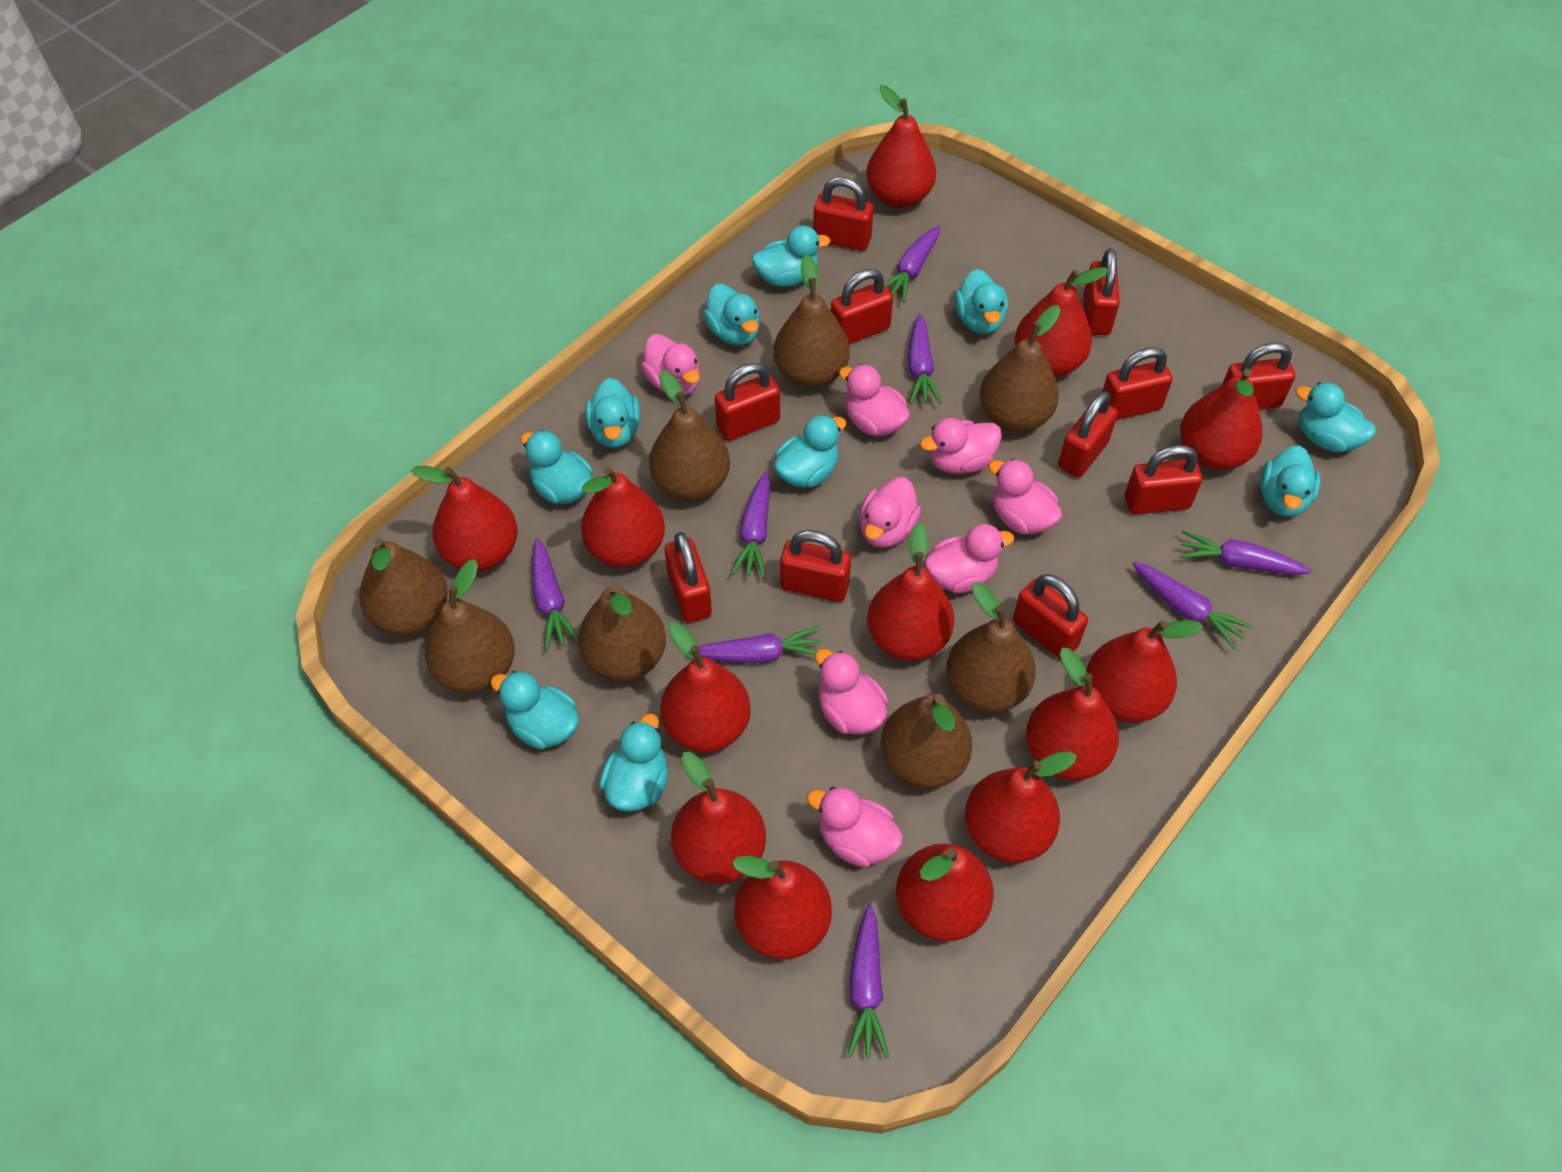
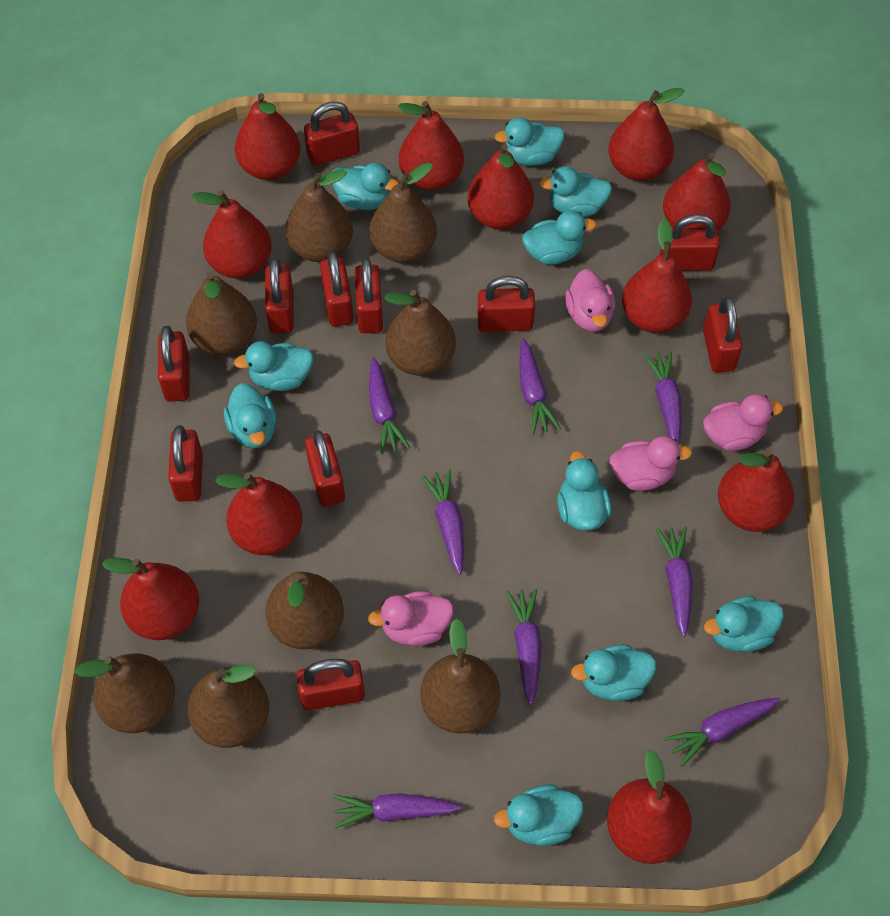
pink duck: 8 -> 4
red pear: 13 -> 11

